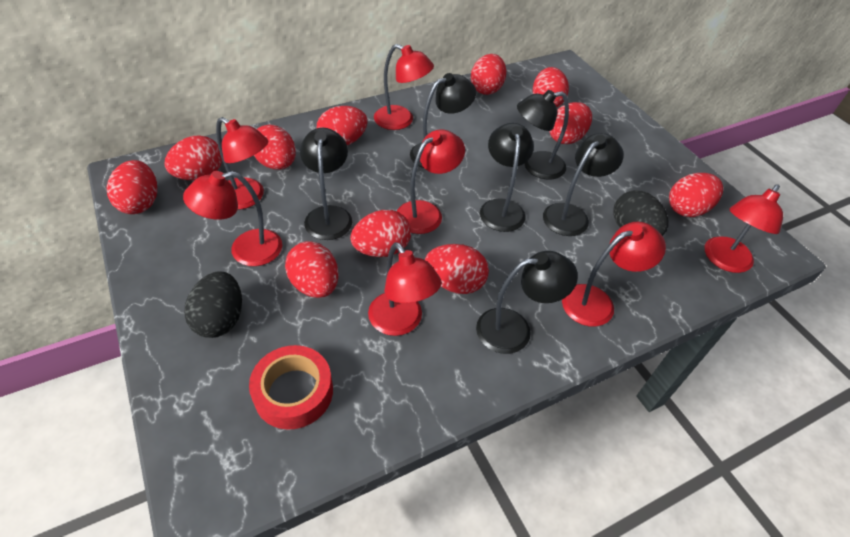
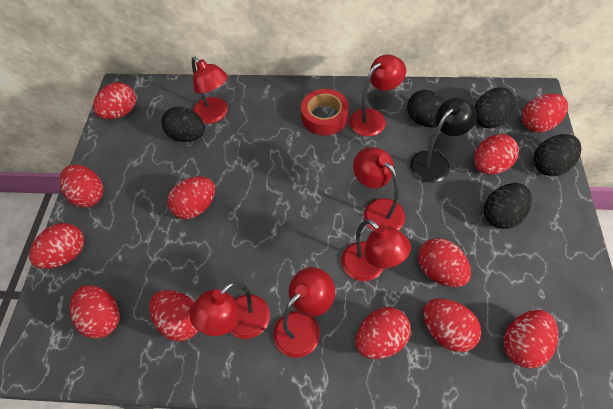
black egg: 2 -> 5
black lamp: 6 -> 1
red egg: 11 -> 12
red lamp: 7 -> 6

